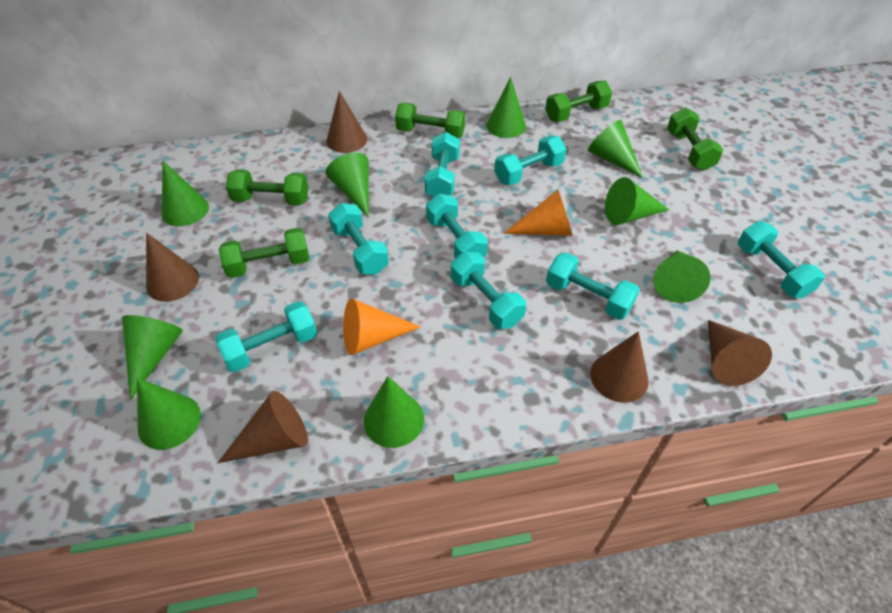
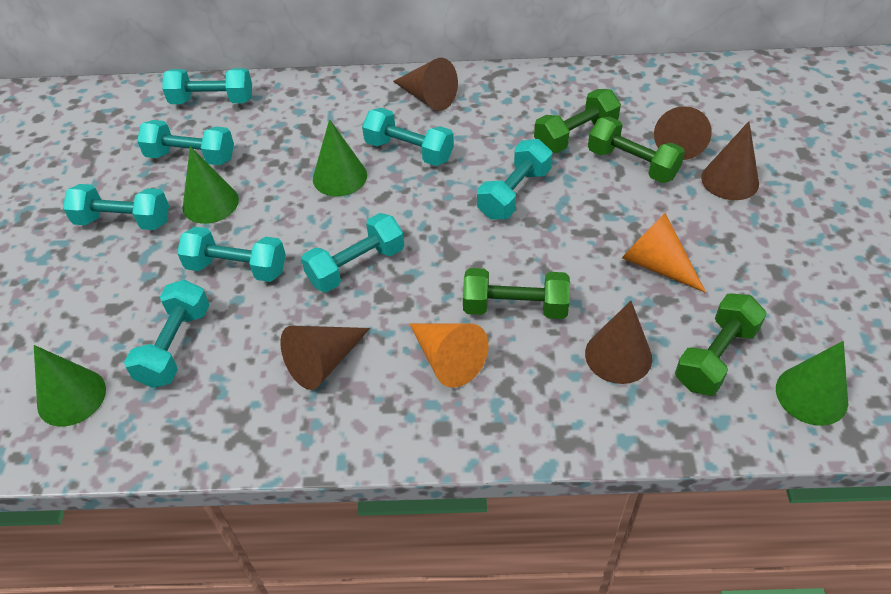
green cone: 9 -> 4
green dumbbell: 5 -> 4

